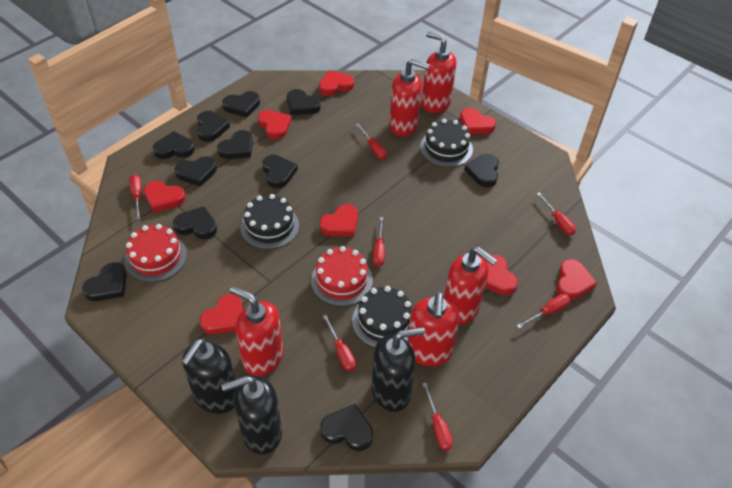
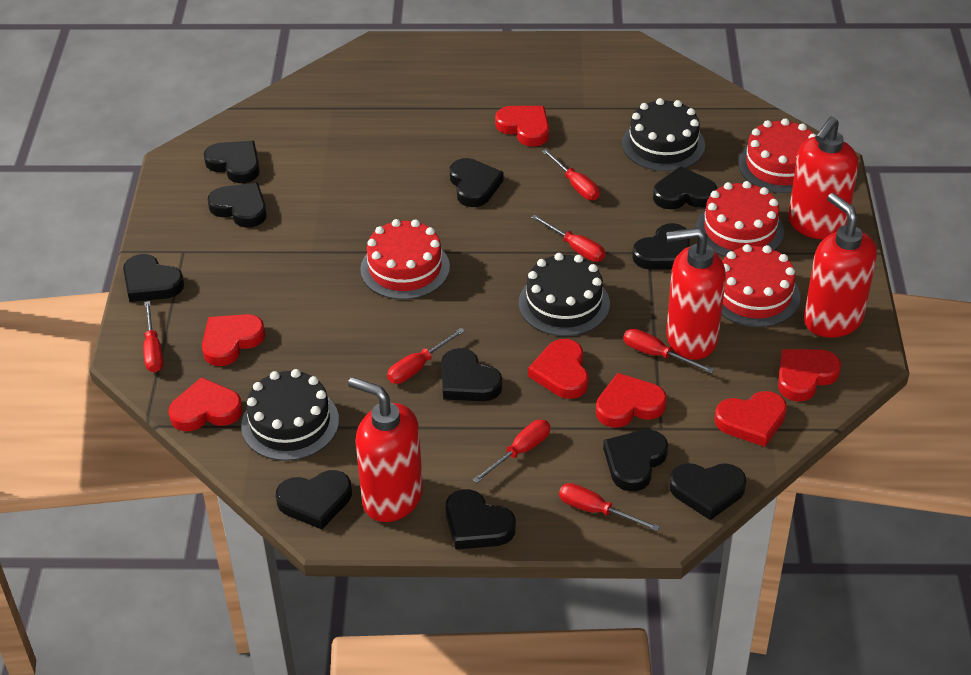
black soap dispenser: 3 -> 0
red cake: 2 -> 4
red heart: 8 -> 7
red soap dispenser: 5 -> 4

